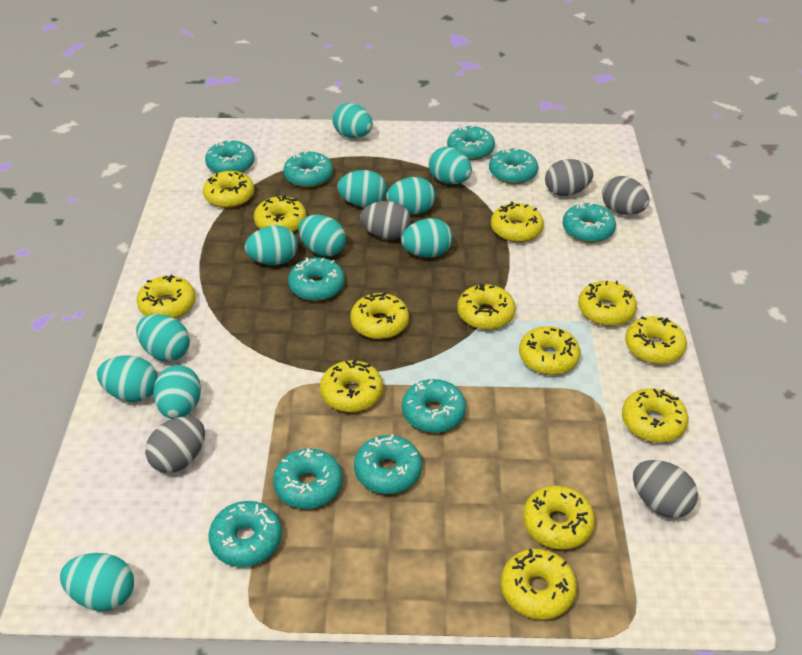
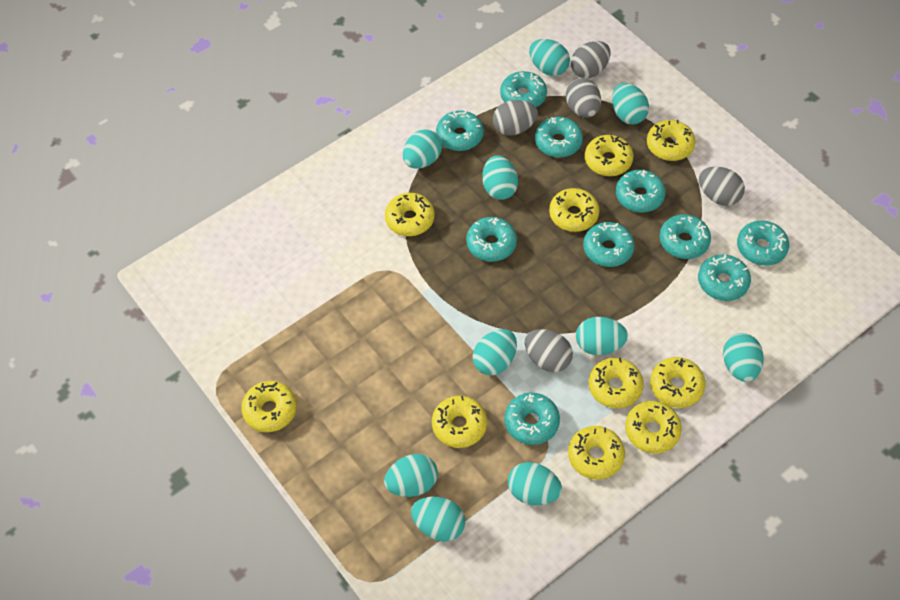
turquoise egg: 11 -> 10
yellow donut: 13 -> 10

